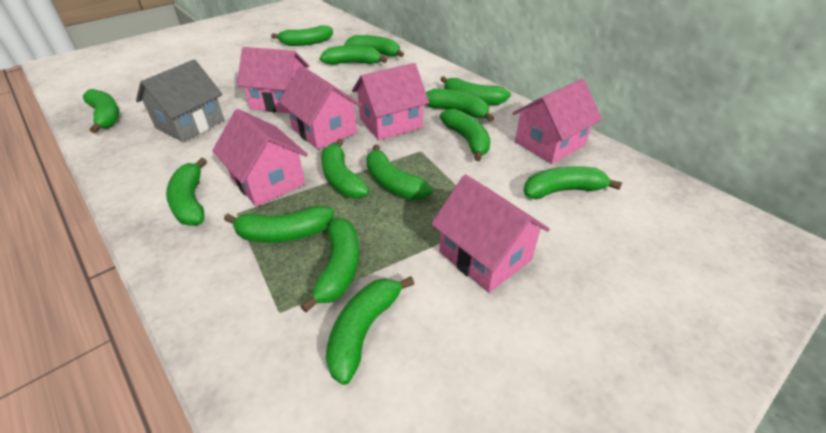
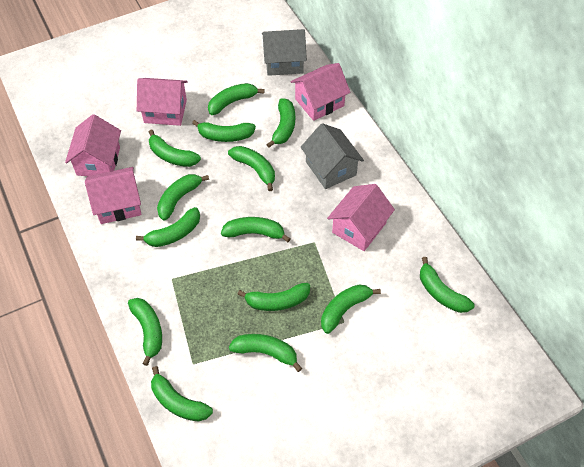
grey house: 1 -> 2
pink house: 6 -> 5

